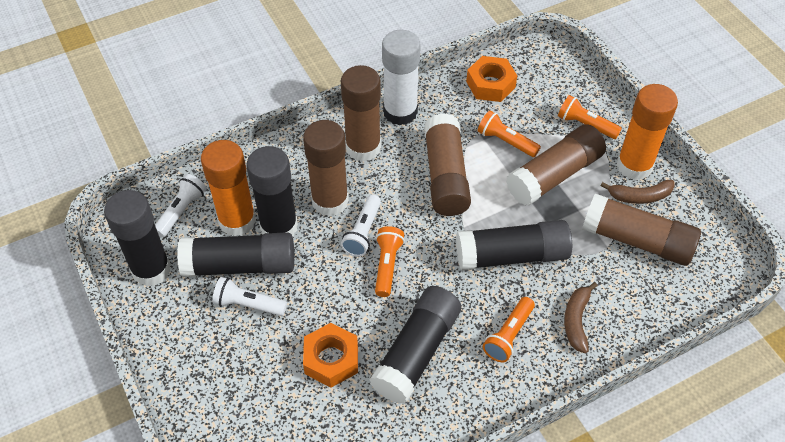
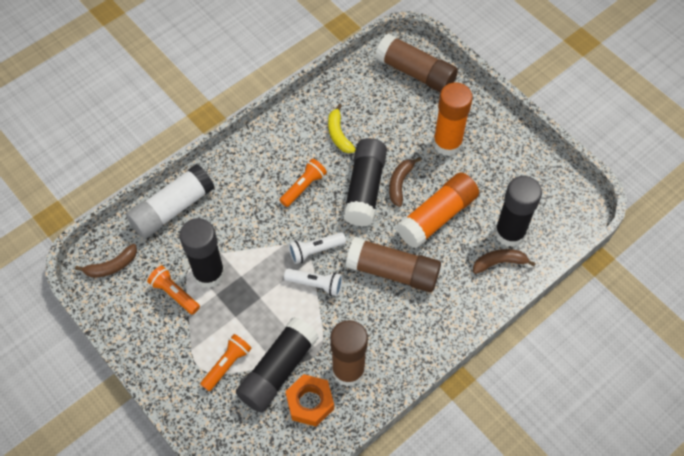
black glue stick: 5 -> 4
brown banana: 2 -> 3
brown glue stick: 5 -> 3
orange flashlight: 4 -> 3
orange nut: 2 -> 1
white flashlight: 3 -> 2
yellow banana: 0 -> 1

